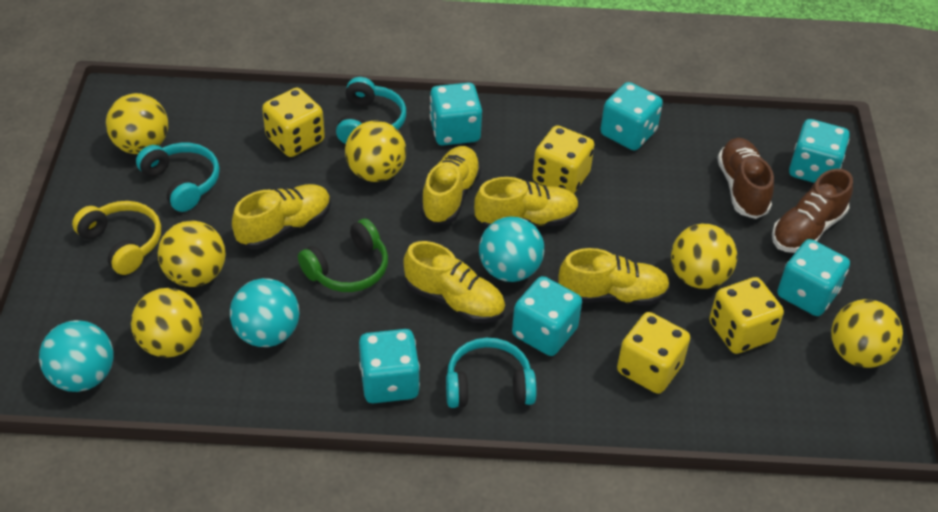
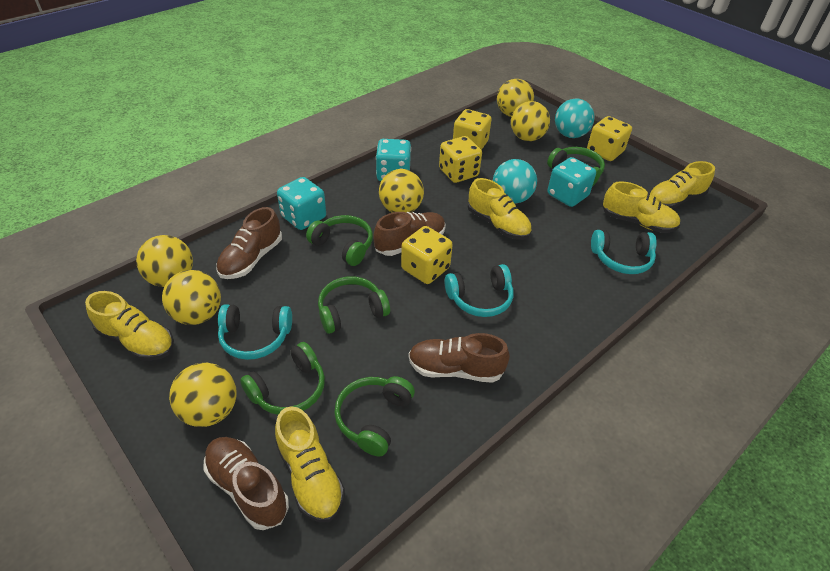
brown shoe: 2 -> 4
green headphones: 1 -> 5
turquoise ball: 3 -> 2
turquoise dice: 6 -> 3
yellow headphones: 1 -> 0

